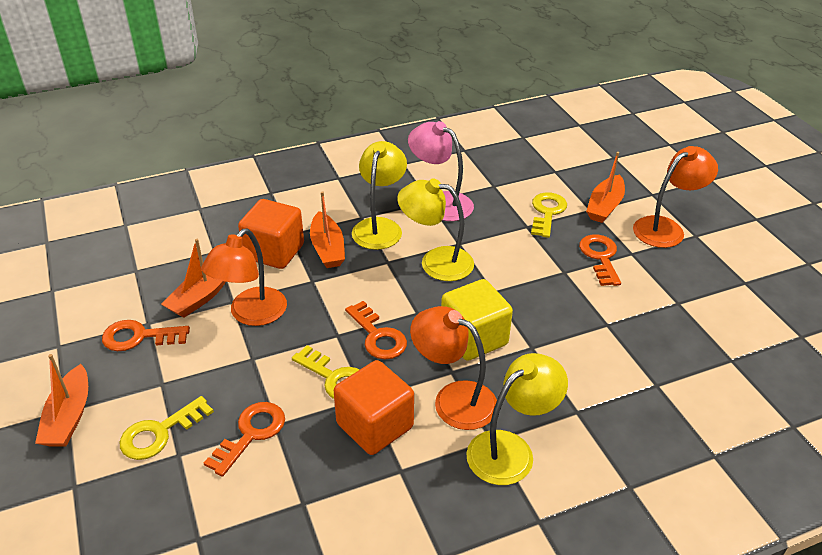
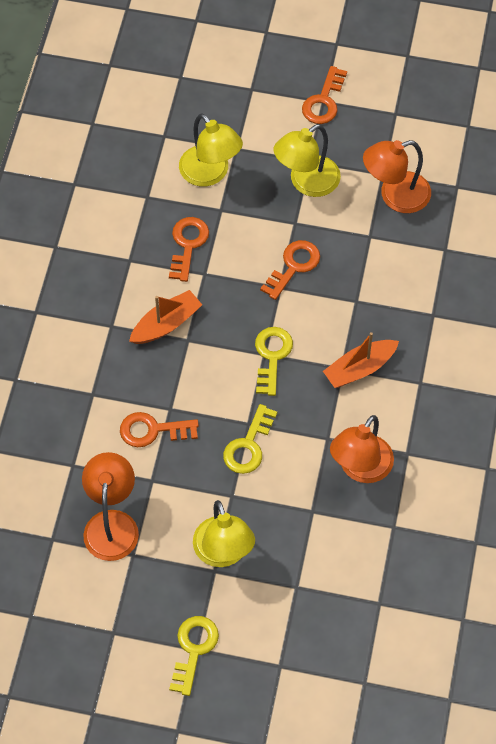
orange boat: 4 -> 2
orange cube: 2 -> 0
pink lamp: 1 -> 0
yellow cube: 1 -> 0

